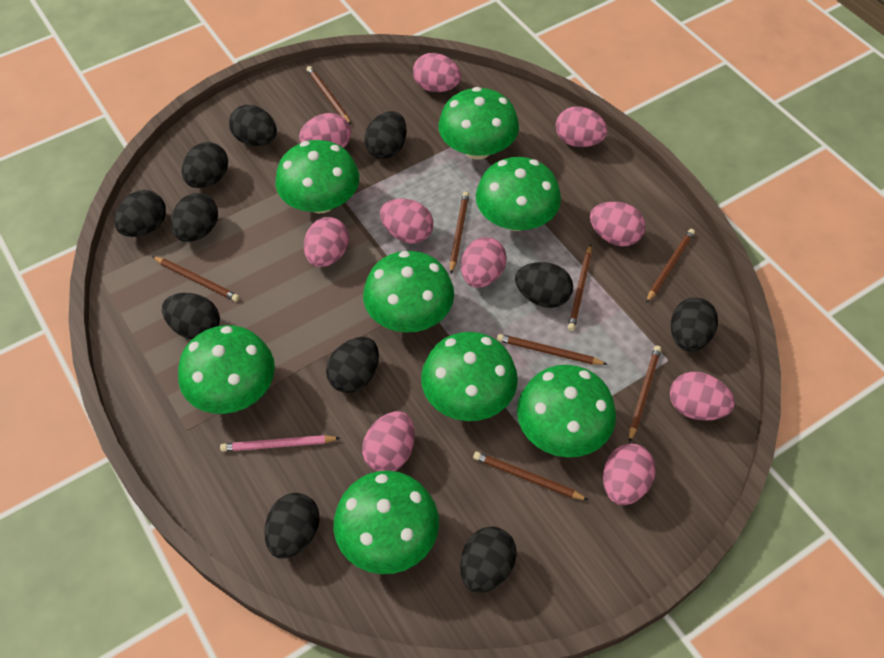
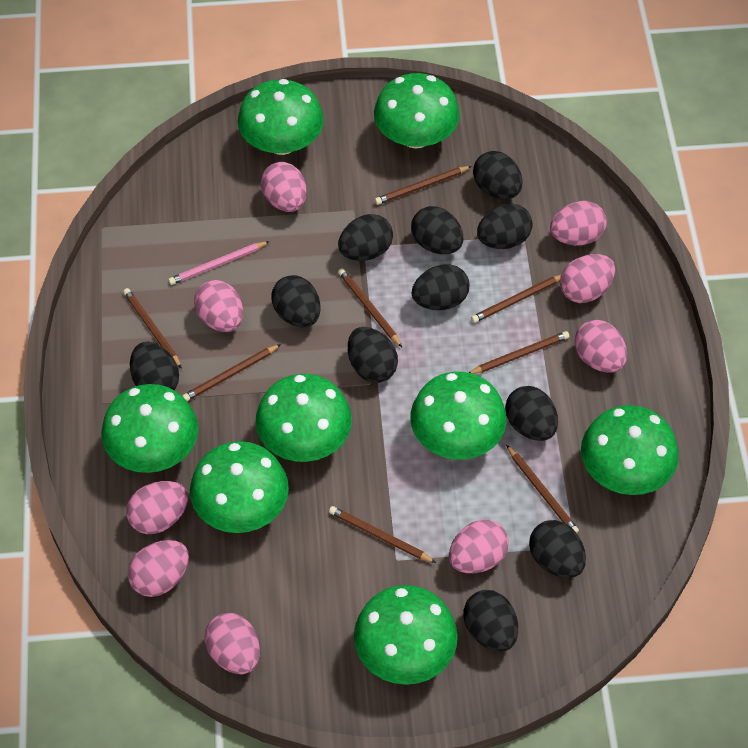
pink egg: 10 -> 9

